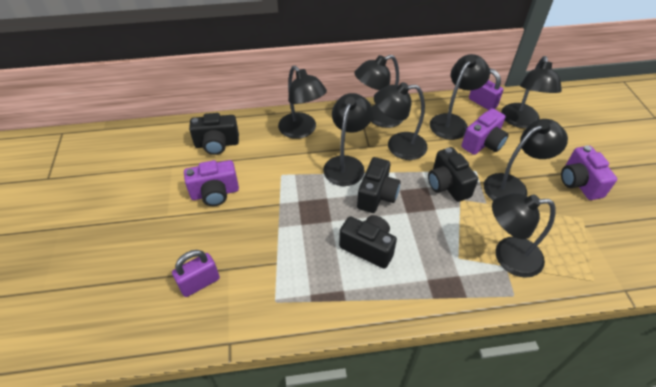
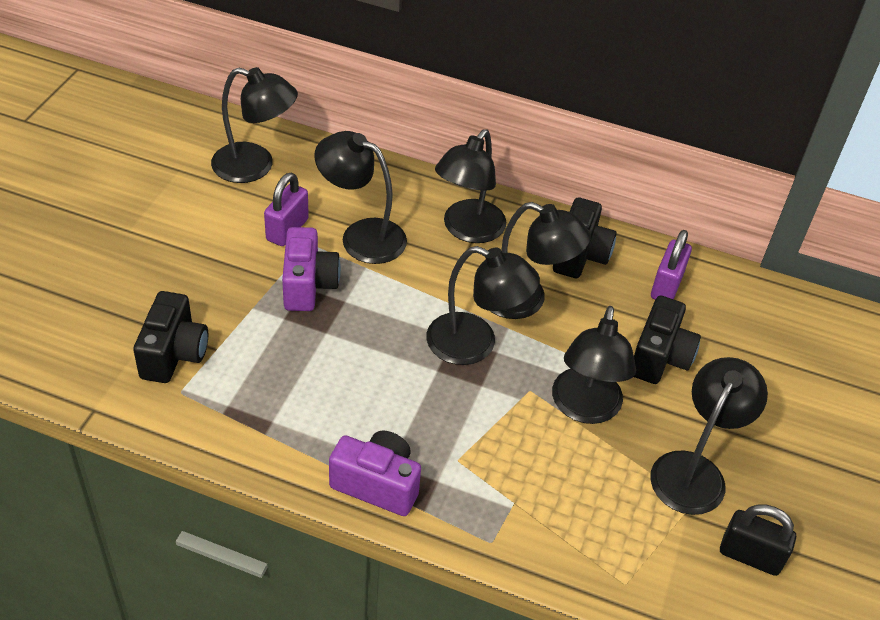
black camera: 4 -> 3
black lamp: 8 -> 7
black padlock: 0 -> 1
purple camera: 3 -> 2

